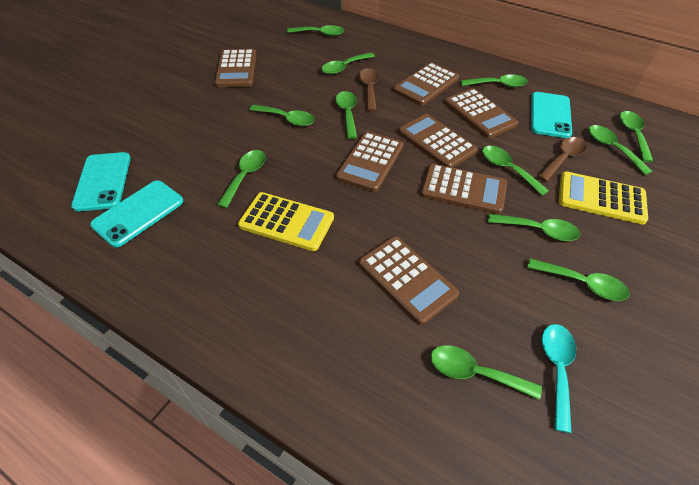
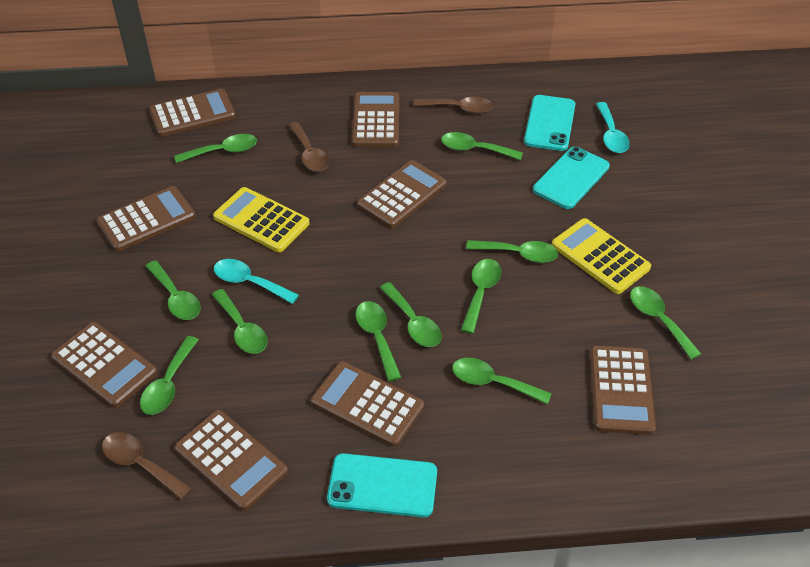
brown calculator: 7 -> 8
brown spoon: 2 -> 3
green spoon: 12 -> 11
turquoise spoon: 1 -> 2

